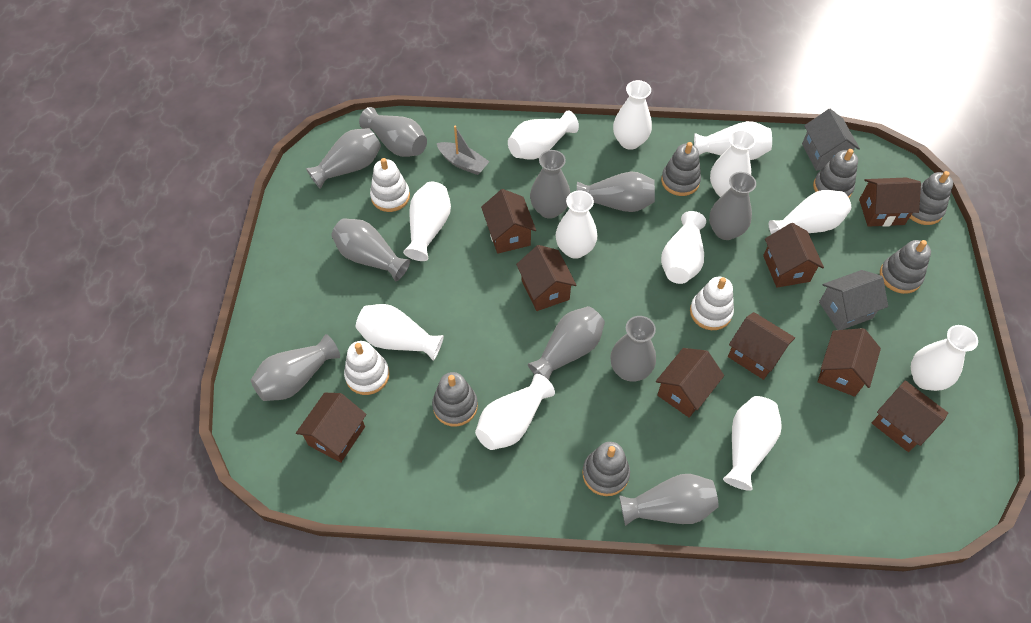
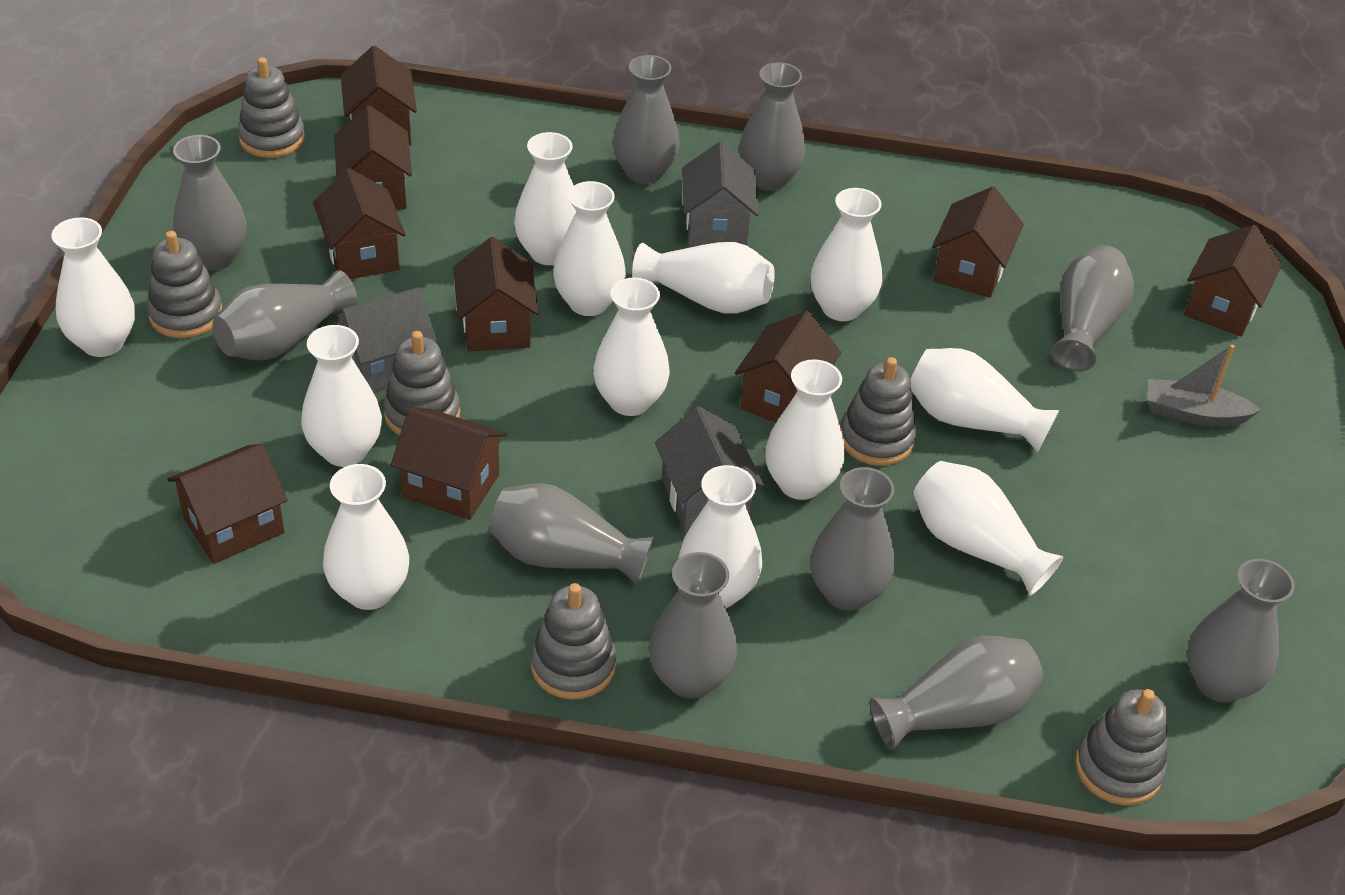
grey house: 2 -> 3
white stacking toy: 3 -> 0

